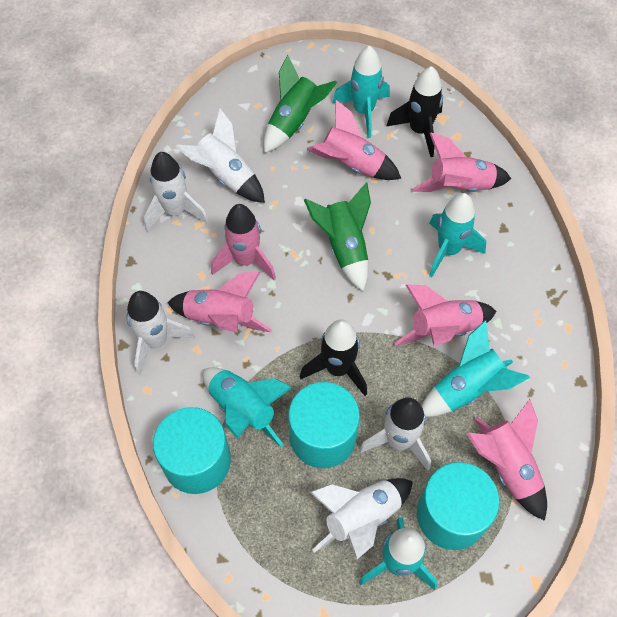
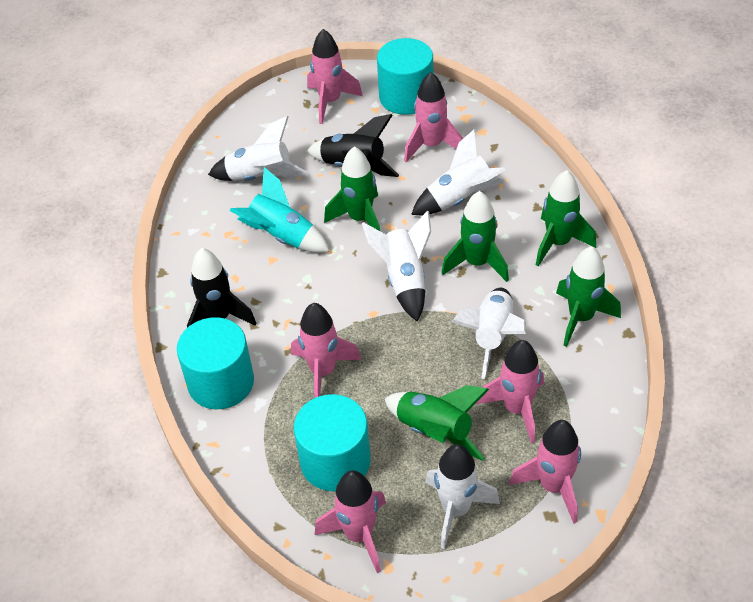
green rocket: 2 -> 5
turquoise rocket: 5 -> 1

